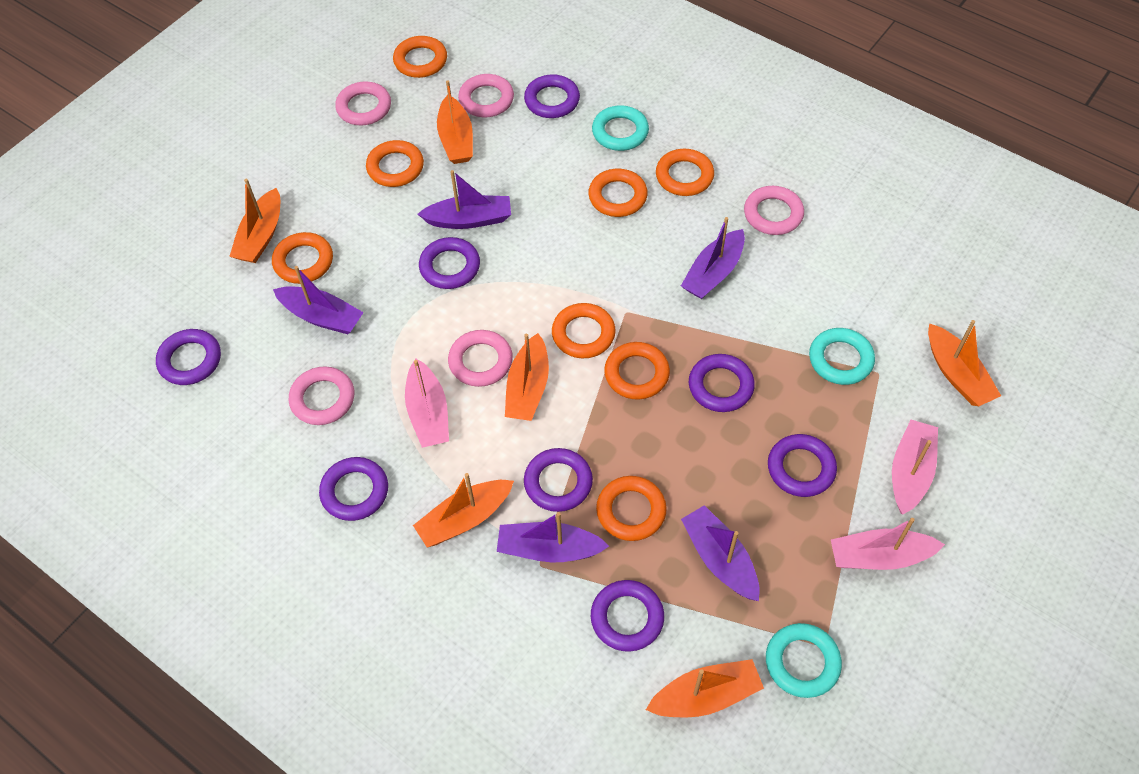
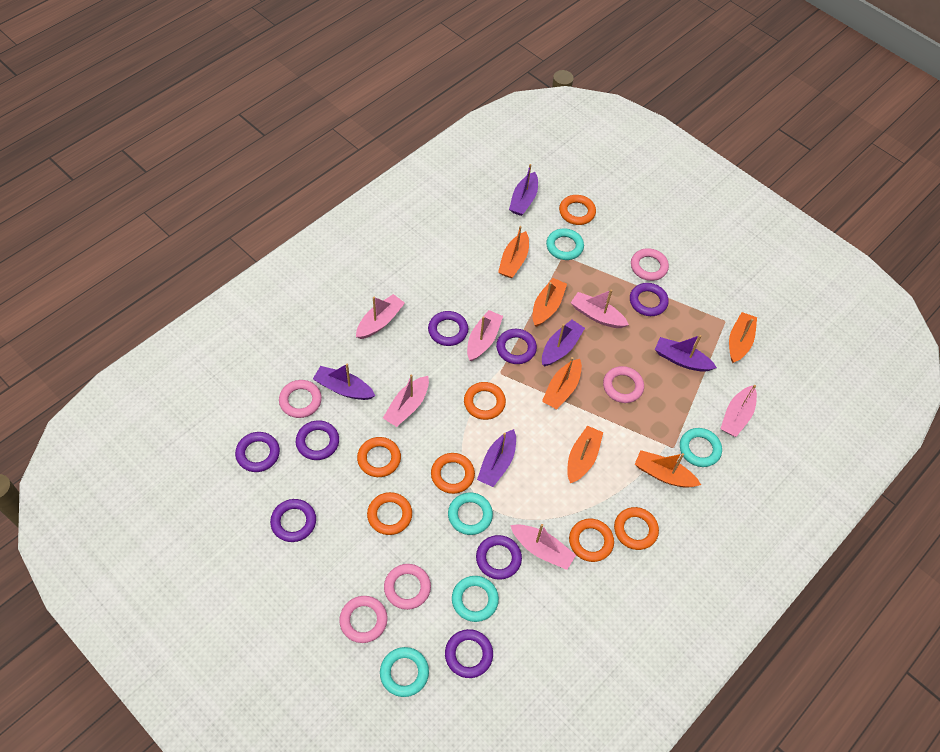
orange ring: 8 -> 7
pink boat: 3 -> 6
turquoise ring: 3 -> 5

